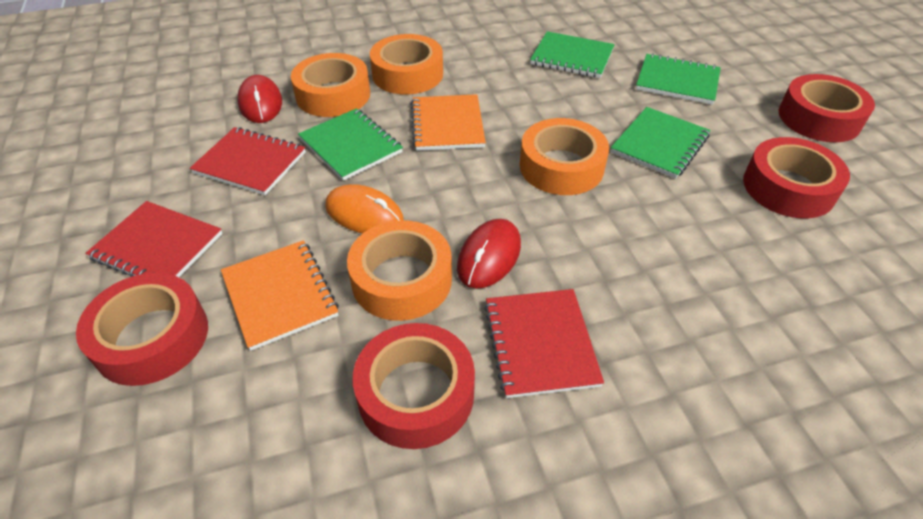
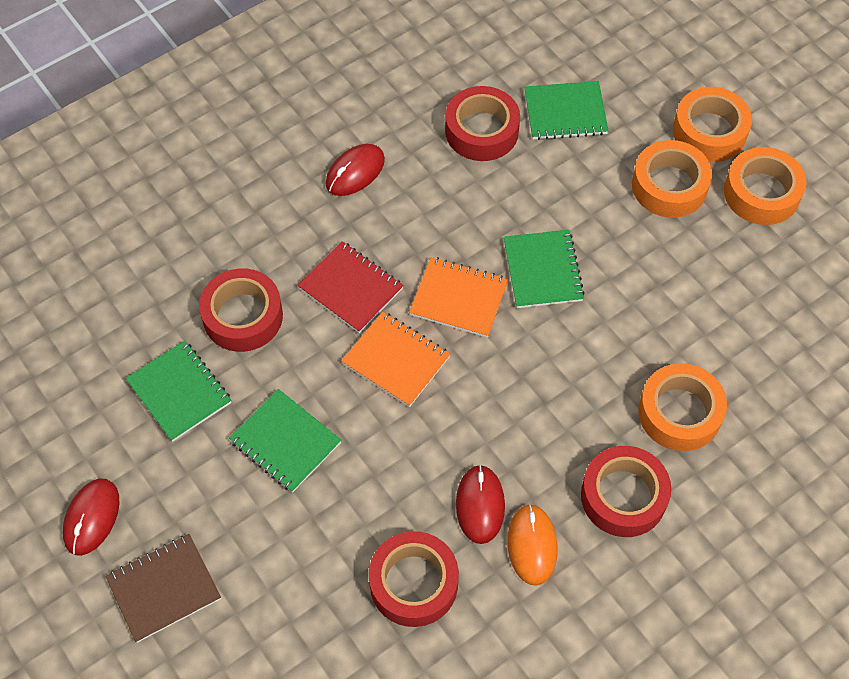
brown notebook: 0 -> 1
red mouse: 2 -> 3
red notebook: 3 -> 1

